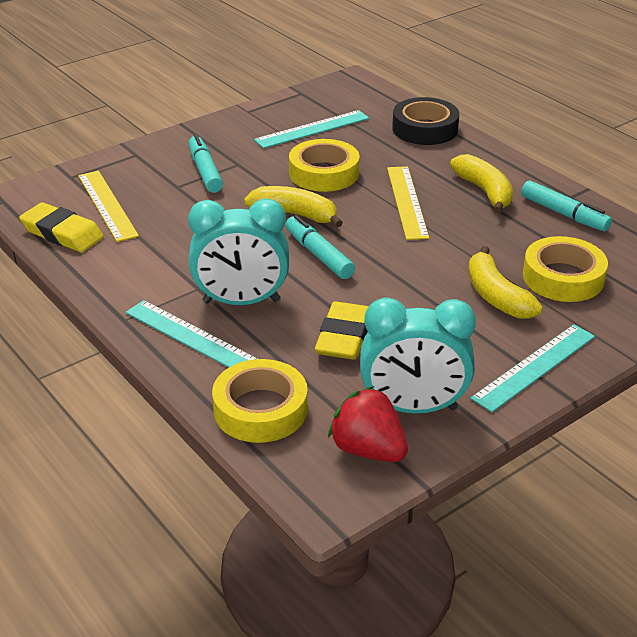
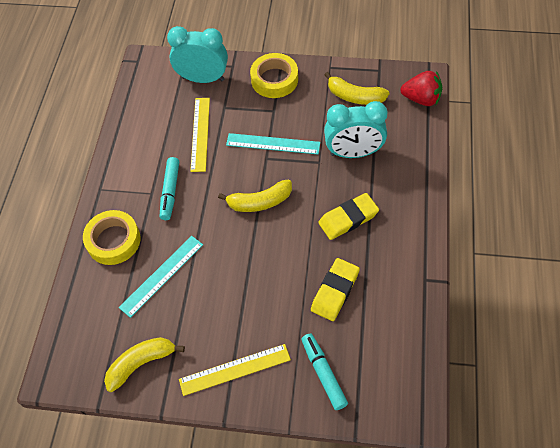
black tape: 1 -> 0
turquoise marker: 3 -> 2
turquoise ruler: 3 -> 2
yellow tape: 3 -> 2

